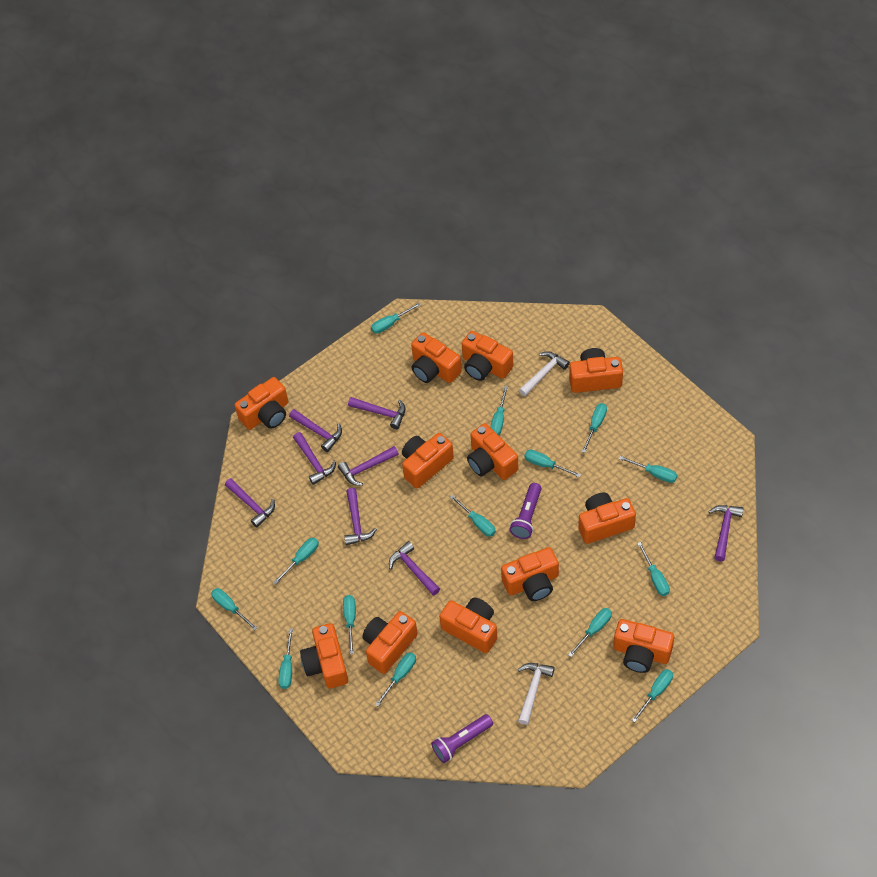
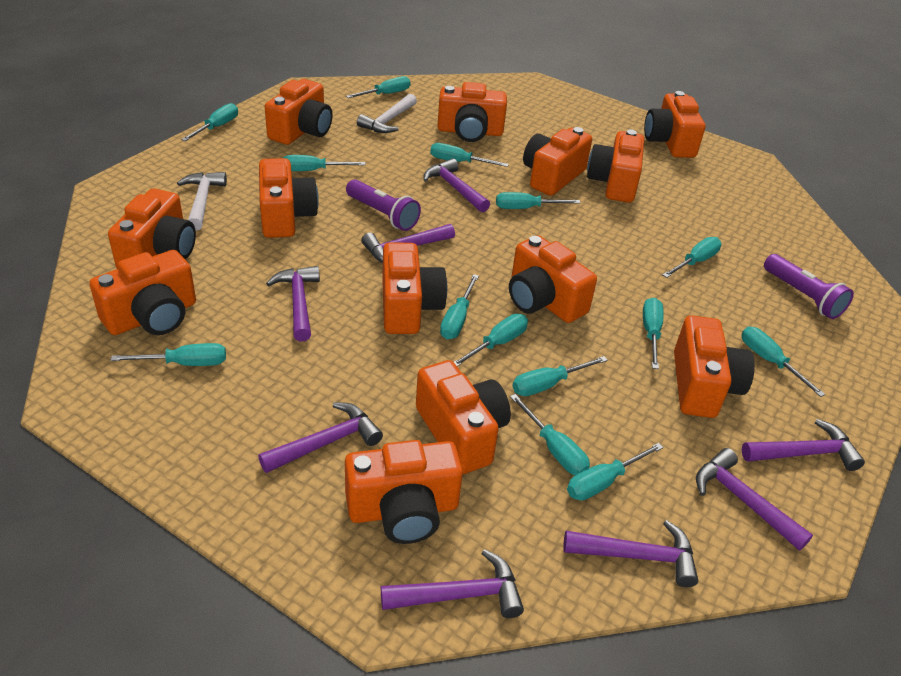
orange camera: 12 -> 13

